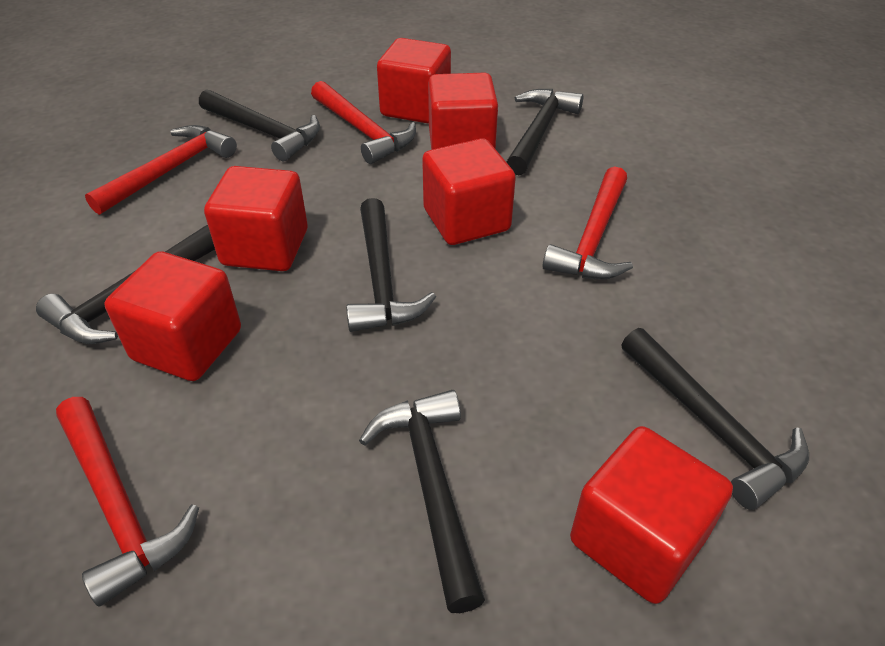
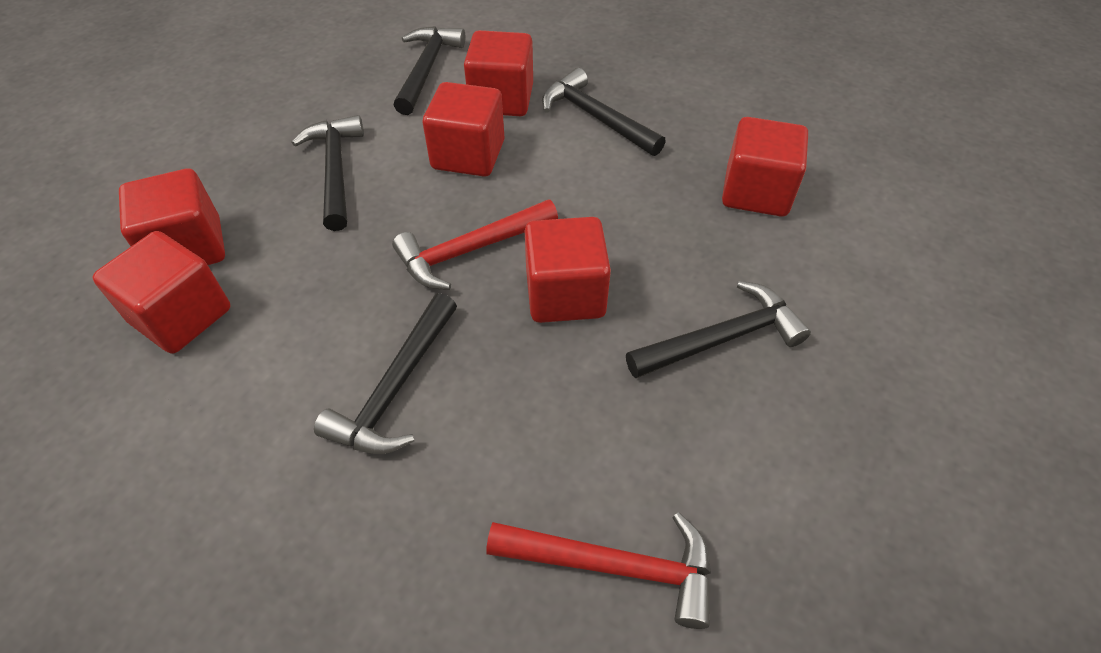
black hammer: 6 -> 5
red hammer: 4 -> 2

